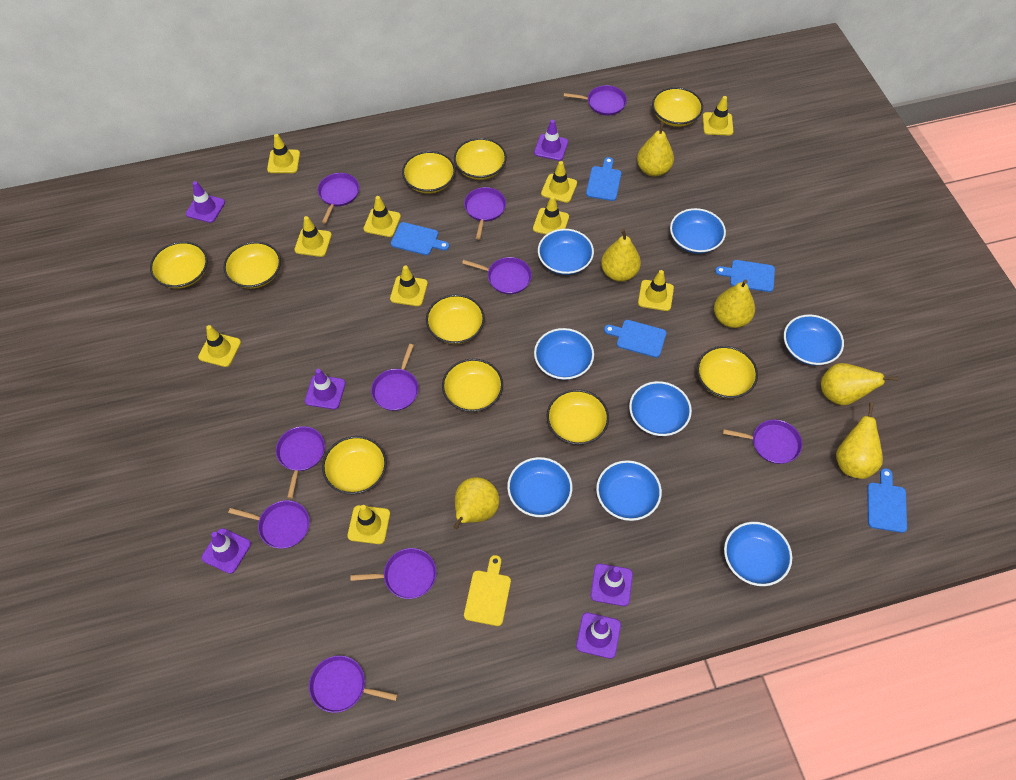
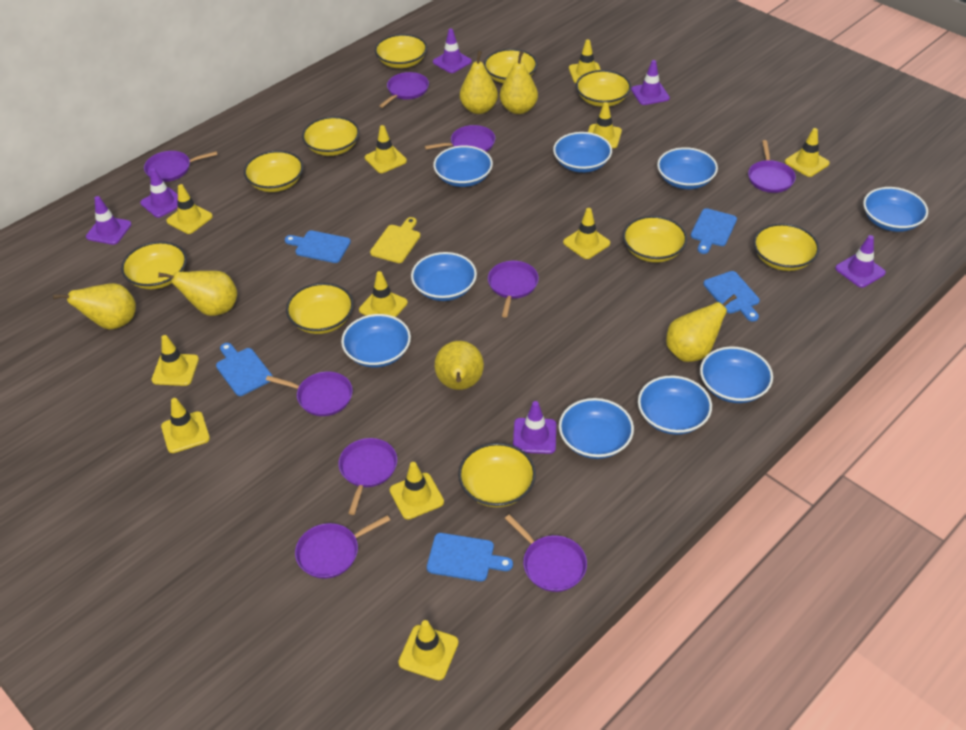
blue bowl: 8 -> 9
purple pan: 10 -> 9
yellow traffic cone: 10 -> 11

